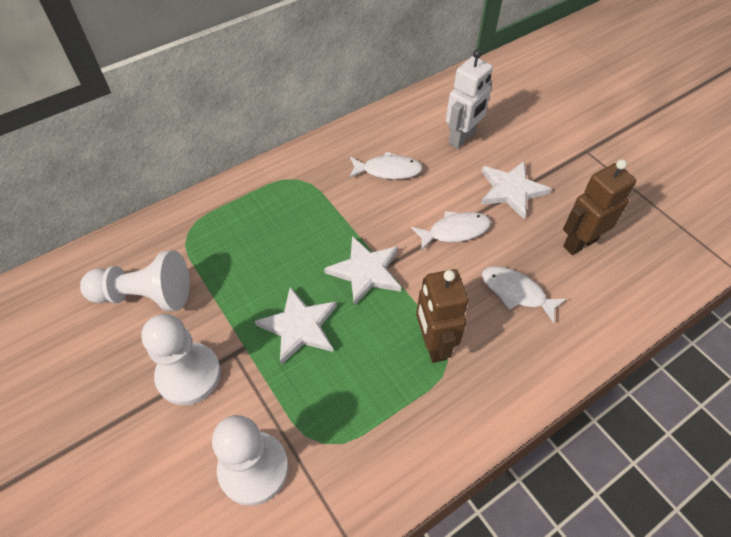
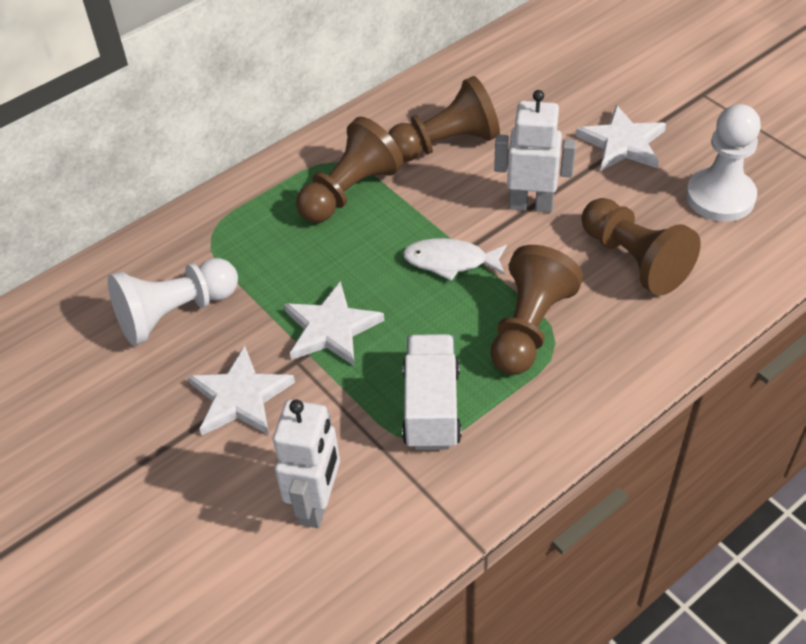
brown pawn: 0 -> 4
brown robot: 2 -> 0
white fish: 3 -> 1
white pawn: 3 -> 2
white robot: 1 -> 2
white truck: 0 -> 1

